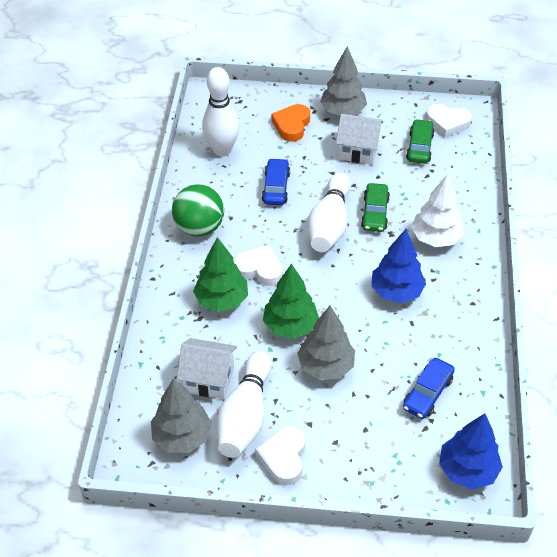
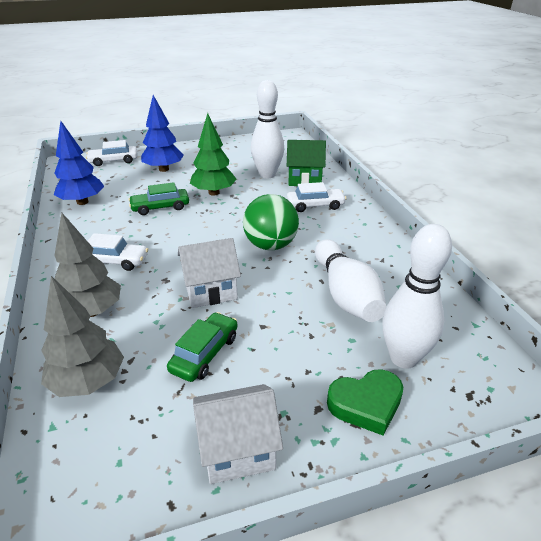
blue car: 2 -> 0
green heart: 0 -> 1
green house: 0 -> 1
green tree: 2 -> 1
grey tree: 3 -> 2
orange heart: 1 -> 0
white car: 0 -> 3
white heart: 3 -> 0
white tree: 1 -> 0

